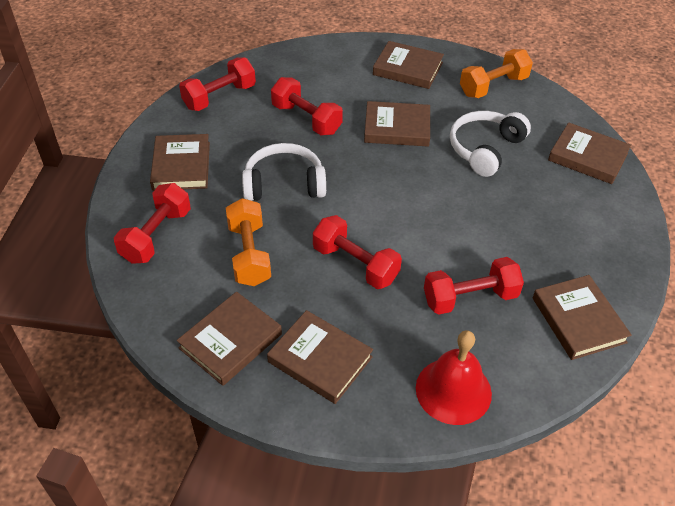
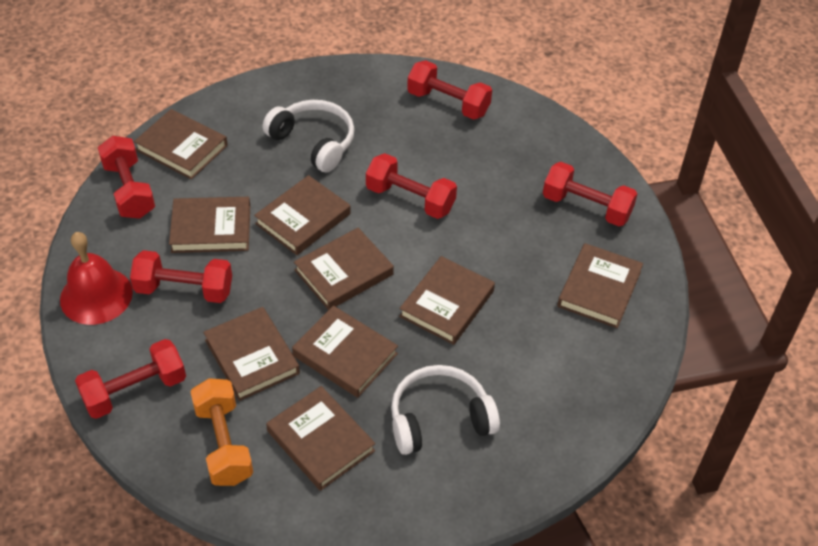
brown book: 7 -> 9
orange dumbbell: 2 -> 1
red dumbbell: 5 -> 6

